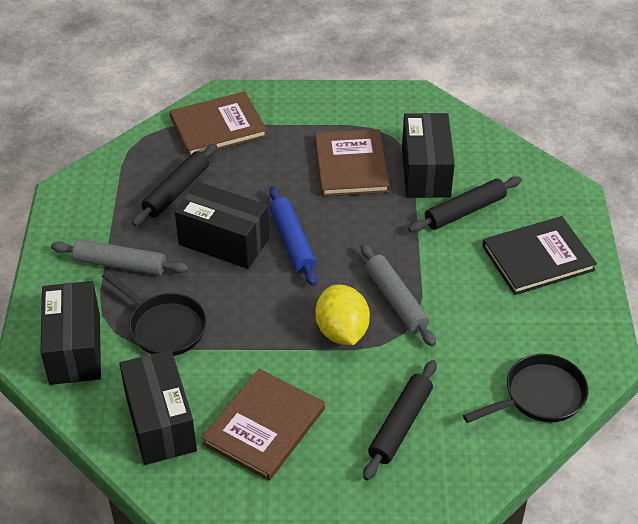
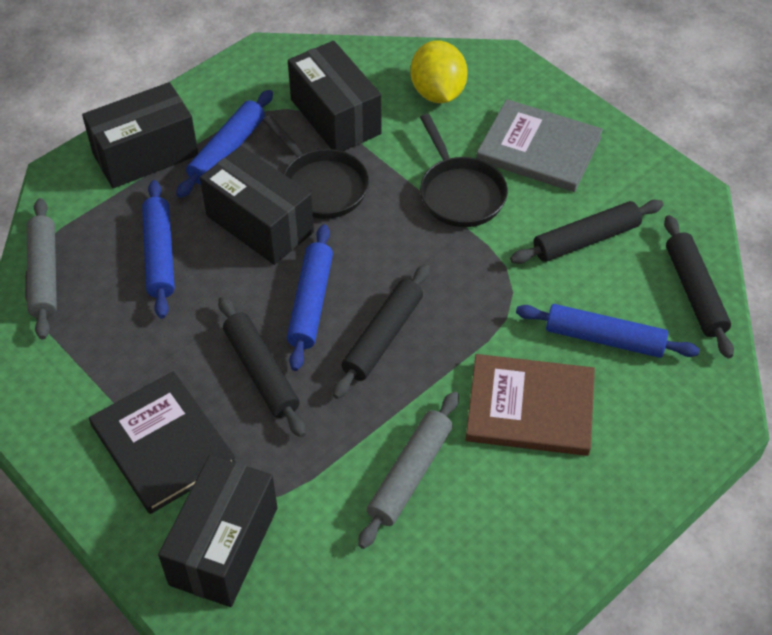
black rolling pin: 3 -> 4
blue rolling pin: 1 -> 4
brown book: 3 -> 1
grey book: 0 -> 1

